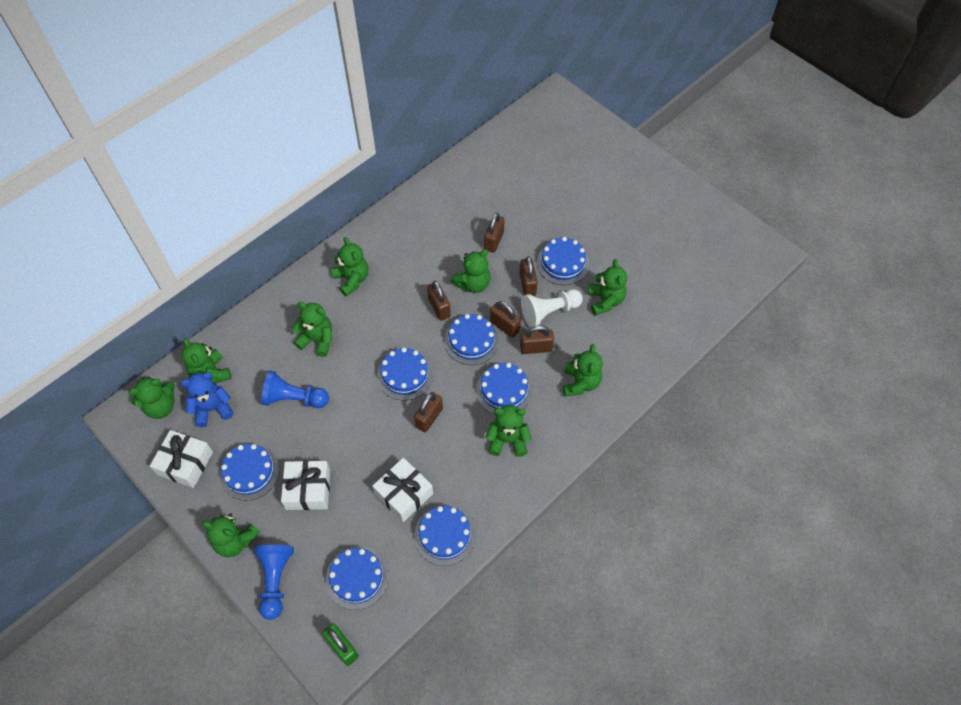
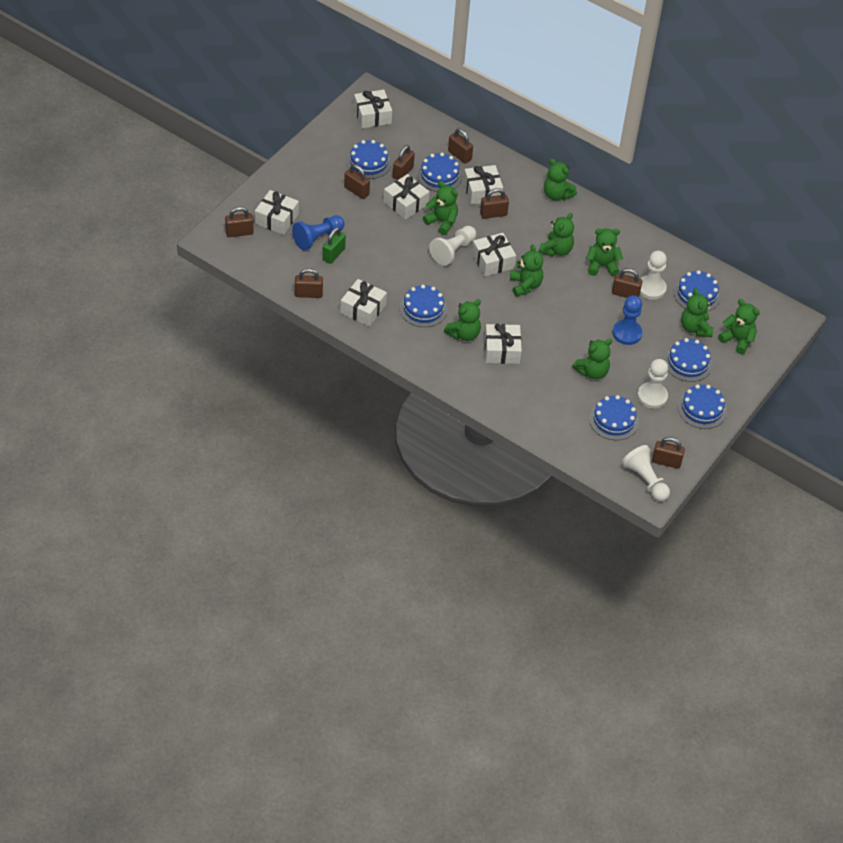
blue teddy bear: 1 -> 0
brown padlock: 6 -> 8
white gift: 3 -> 7
white pawn: 1 -> 4

